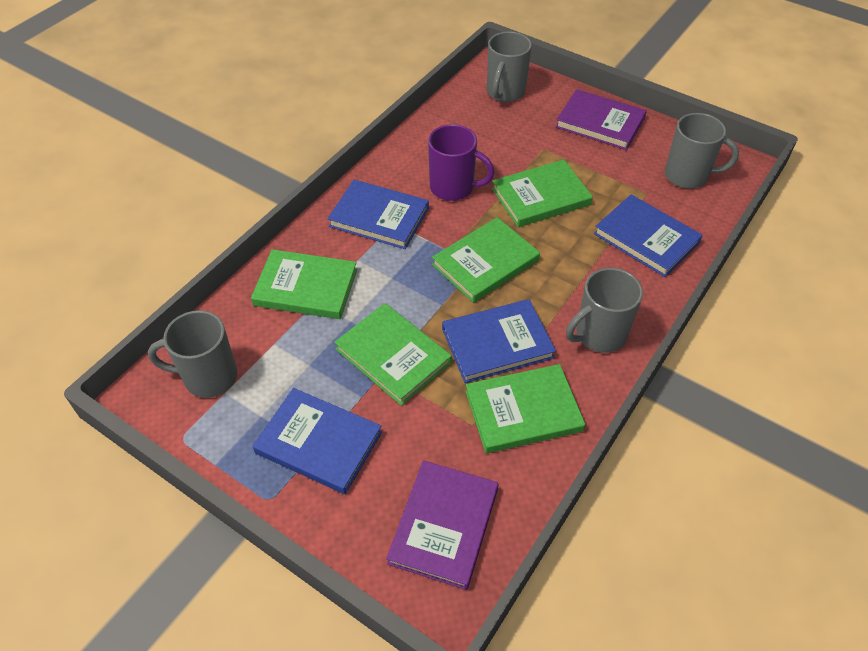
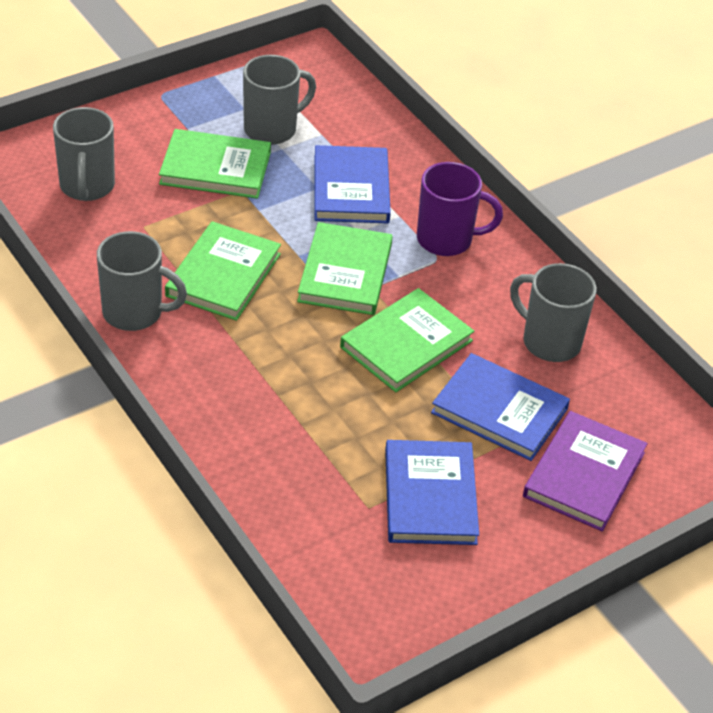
blue book: 4 -> 3
green book: 5 -> 4
purple book: 2 -> 1

